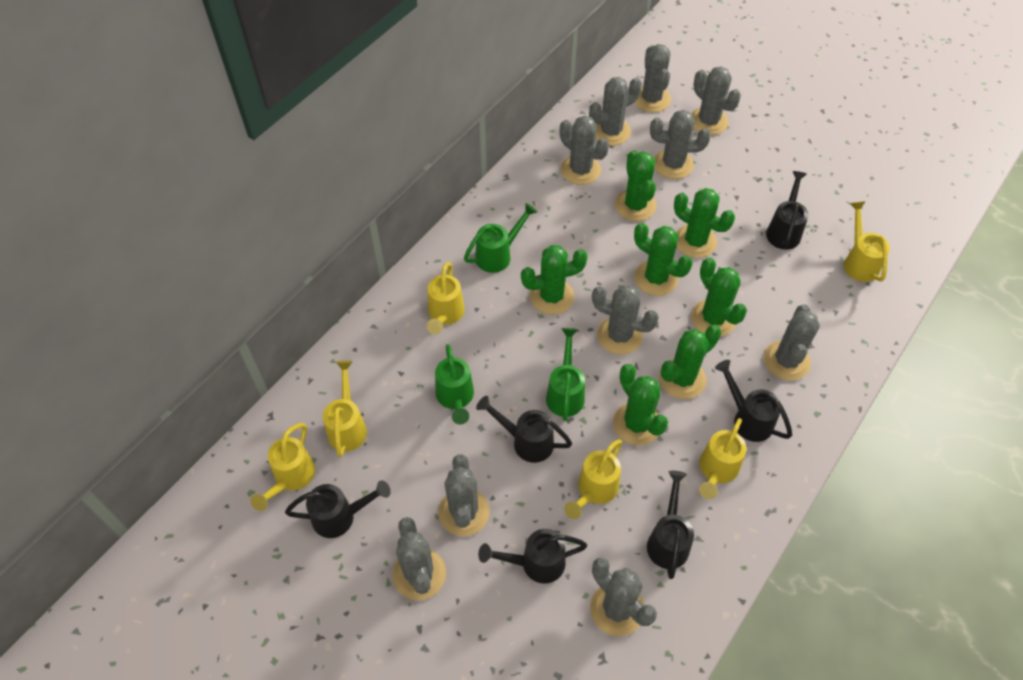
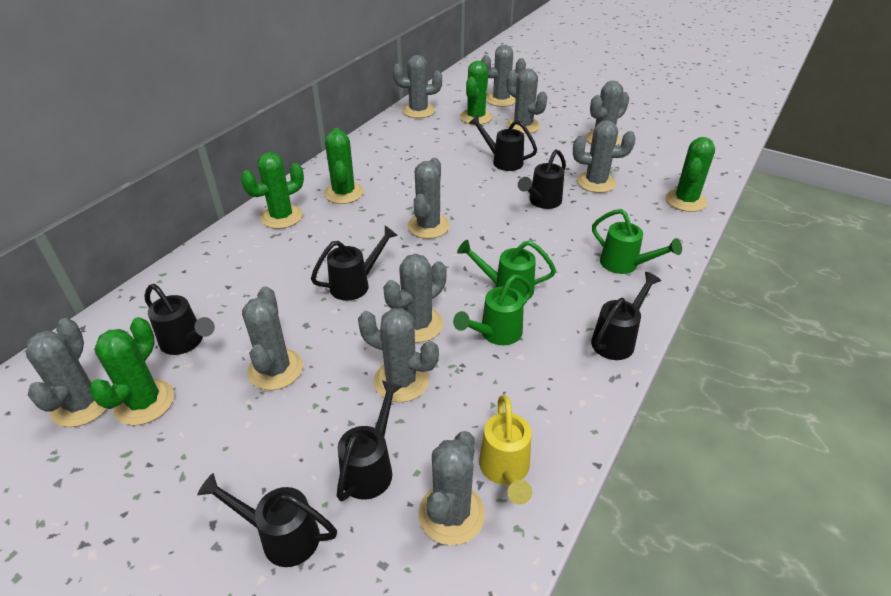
black watering can: 6 -> 7
green cactus: 7 -> 5
grey cactus: 10 -> 11
yellow watering can: 6 -> 1

